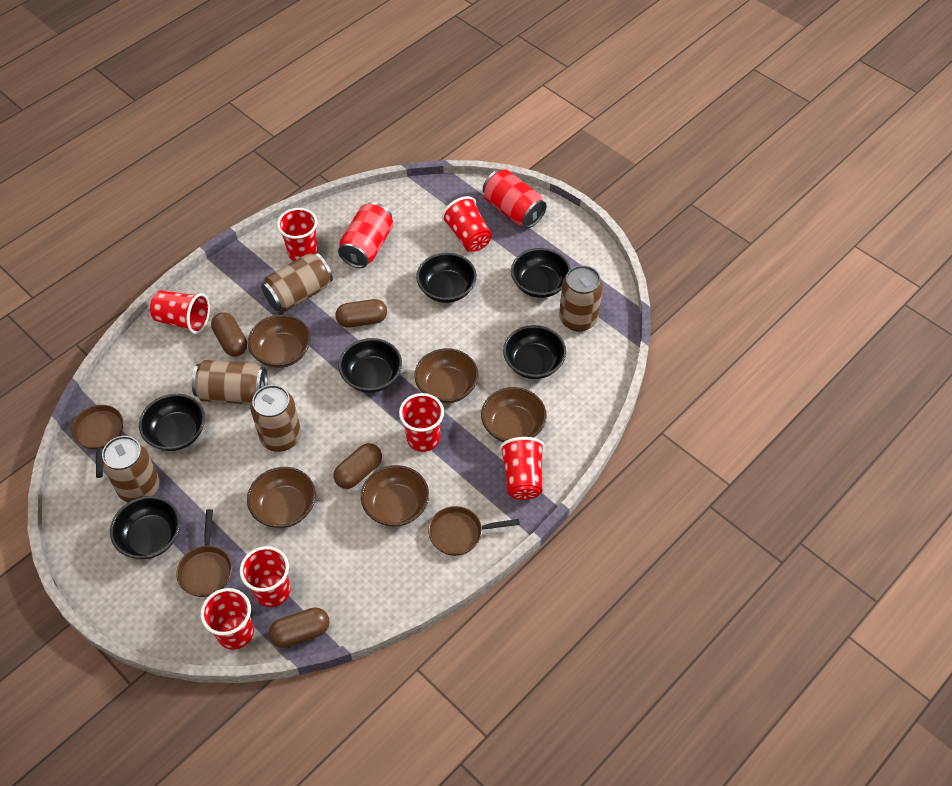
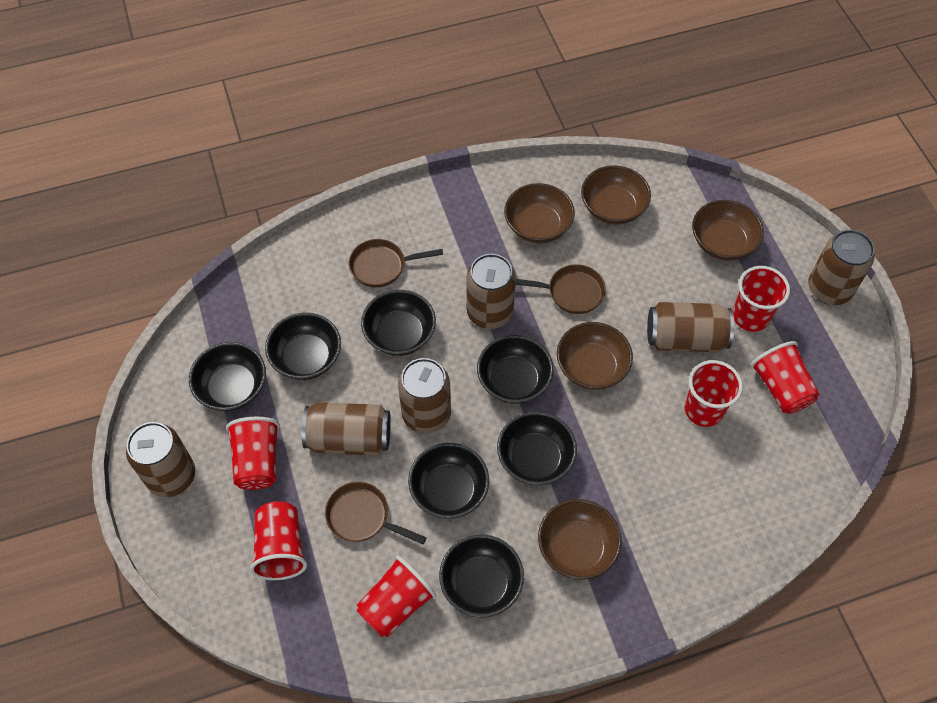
black bowl: 6 -> 7
brown can: 5 -> 6
brown capsule: 4 -> 0
red can: 2 -> 0
red cup: 7 -> 6

